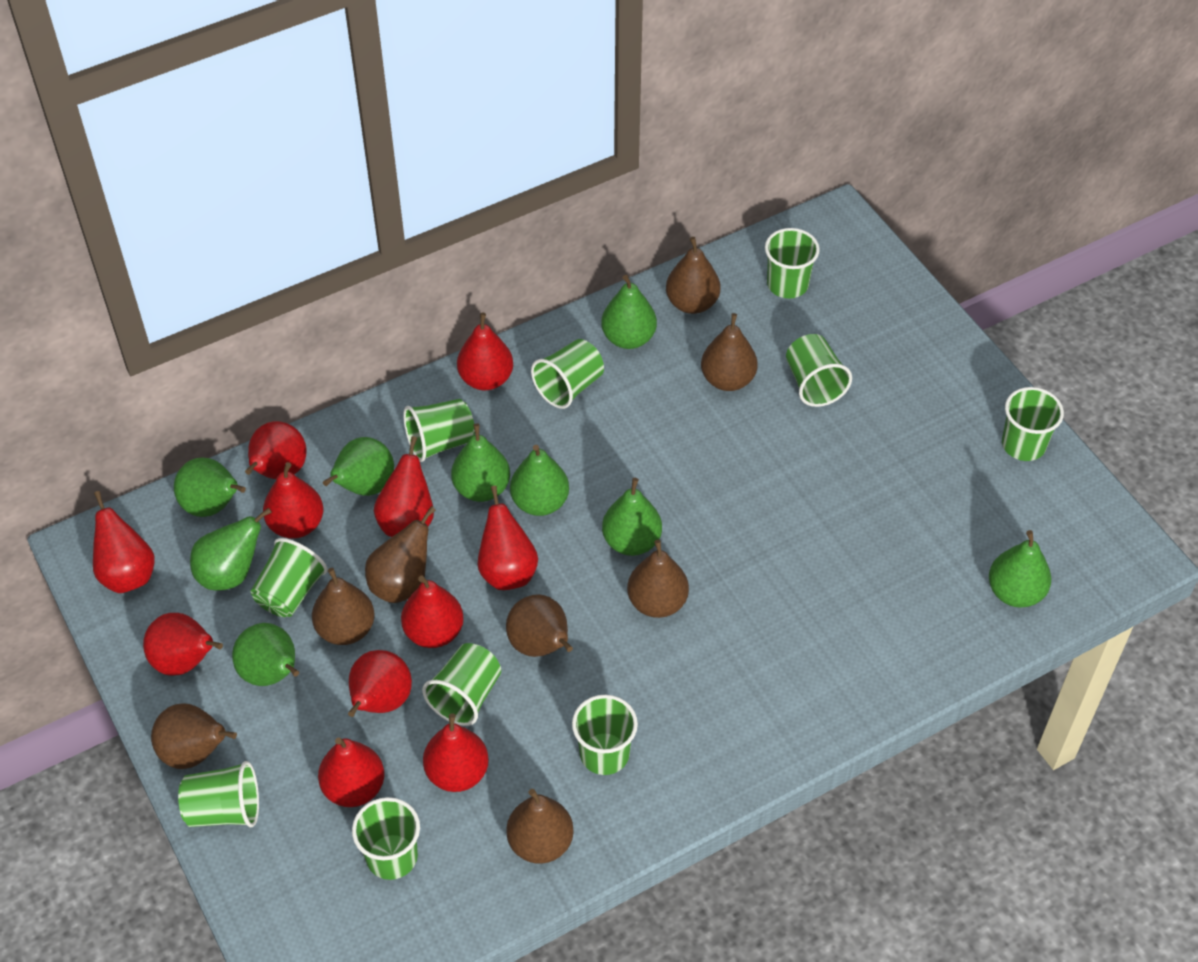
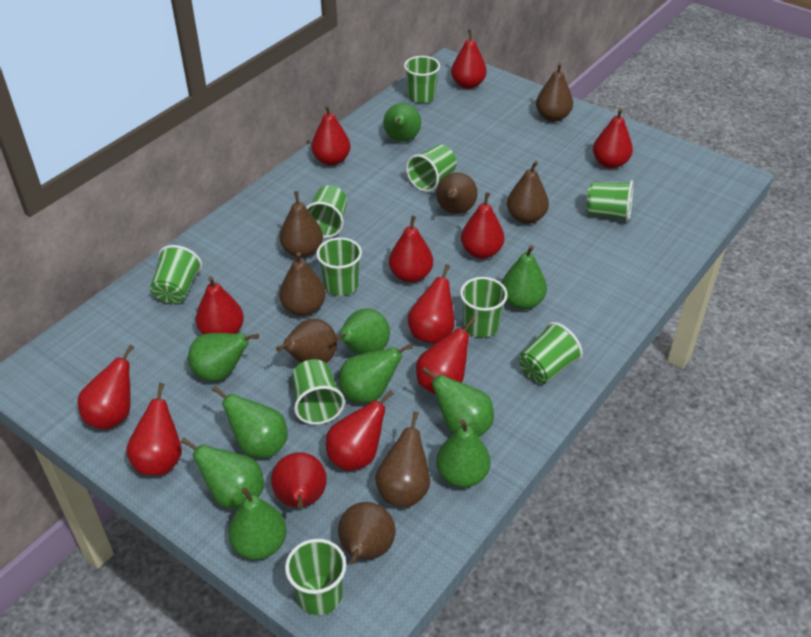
green pear: 9 -> 10
red pear: 11 -> 12

